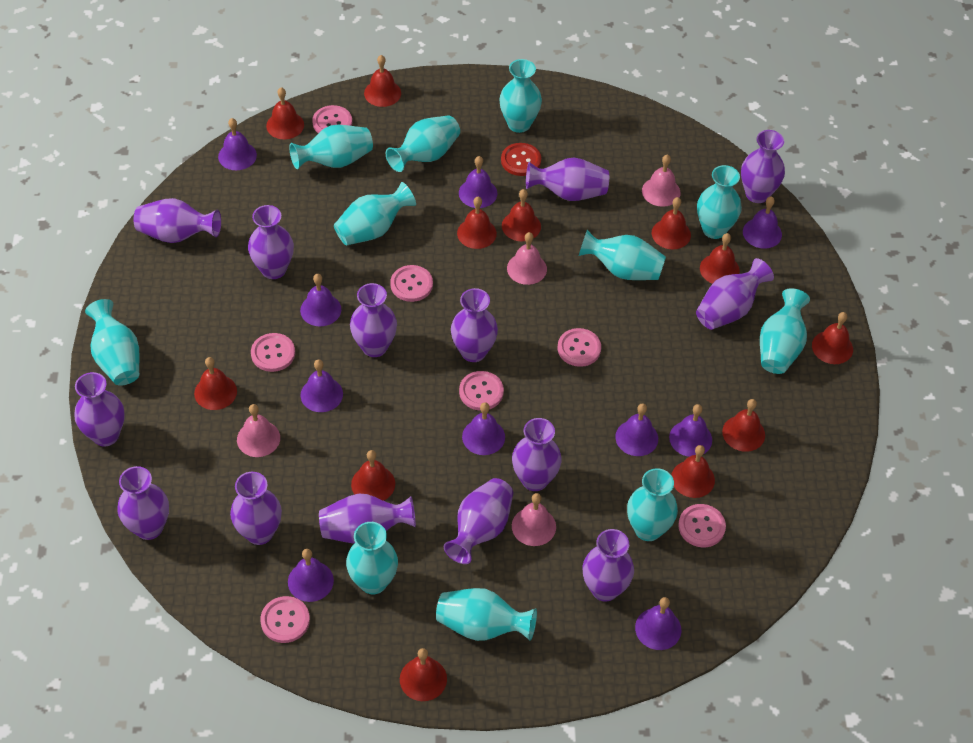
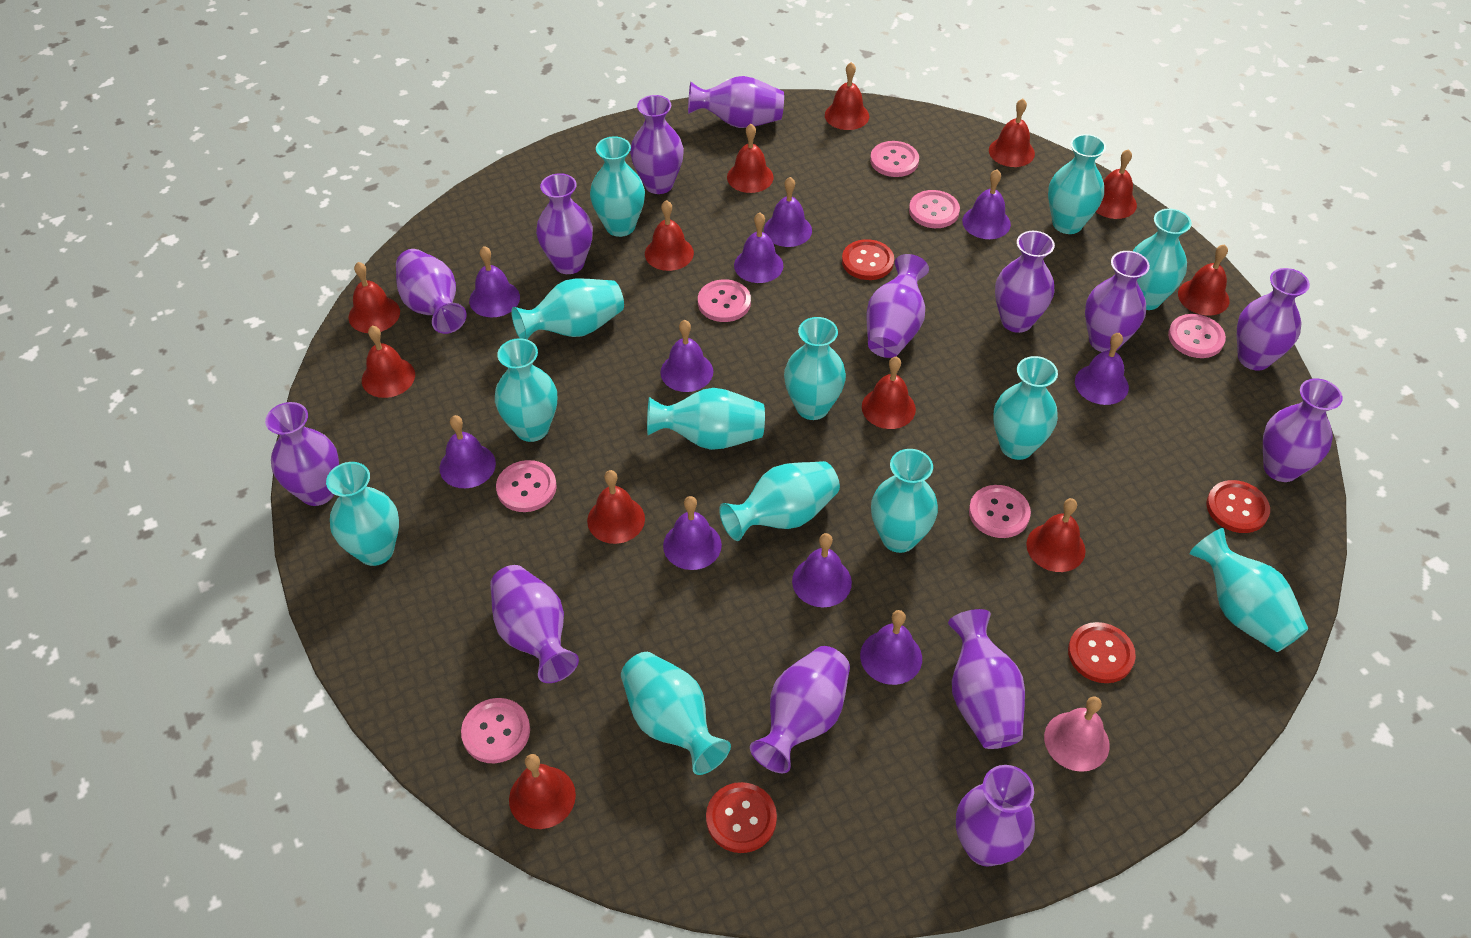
pink bell: 4 -> 1
red button: 1 -> 4
turquoise vase: 11 -> 13

